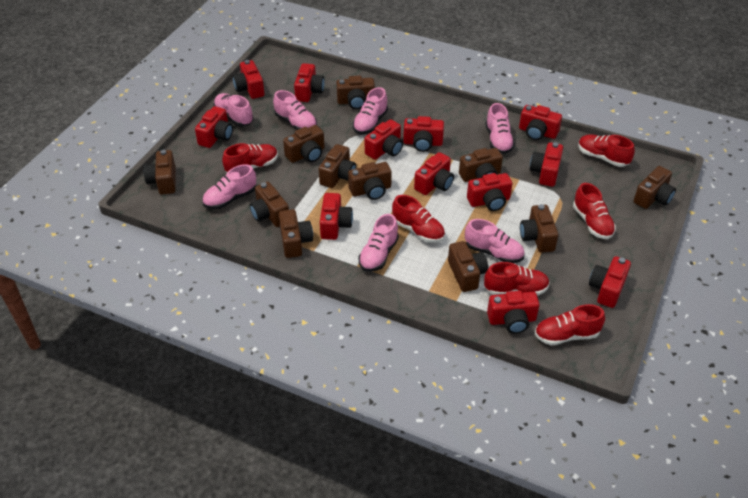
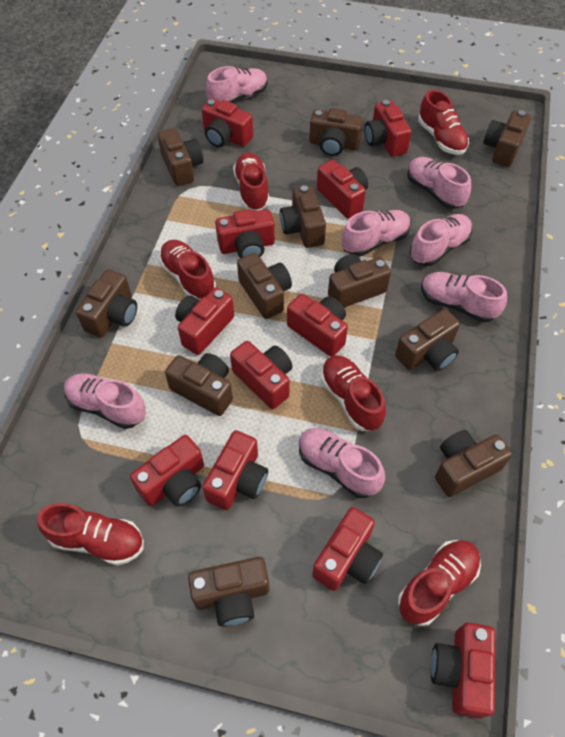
red camera: 12 -> 11

